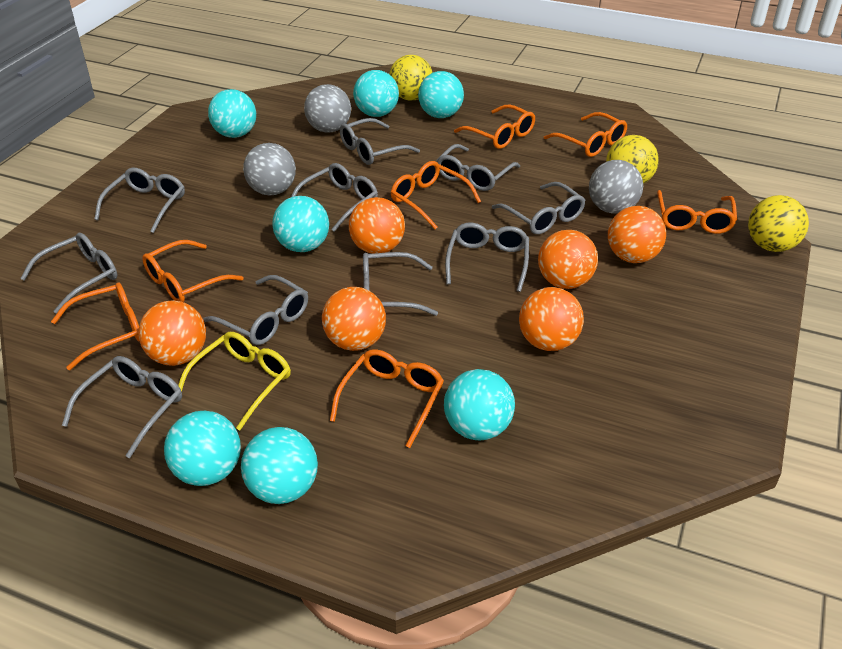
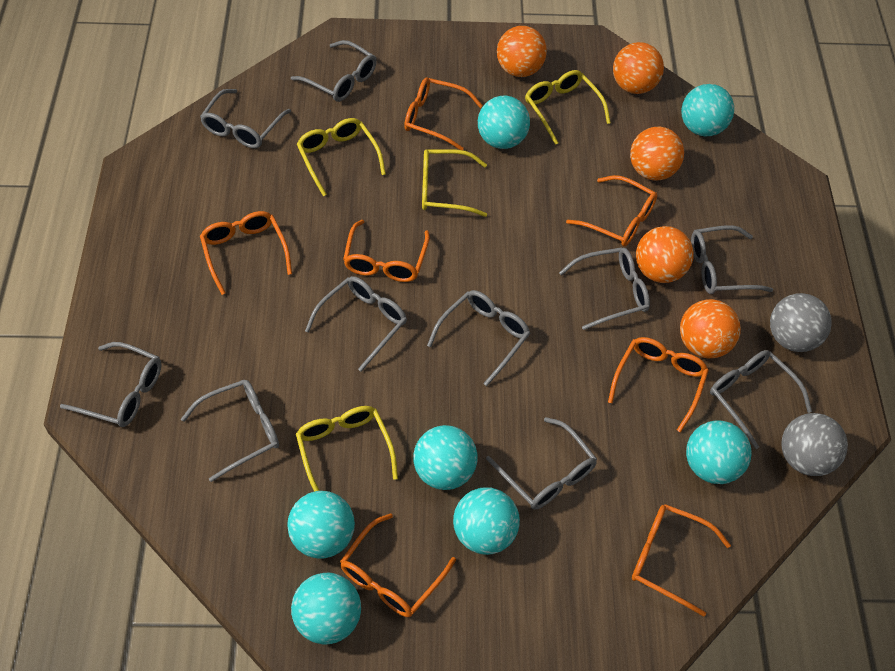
grey ball: 3 -> 2
orange ball: 6 -> 5
yellow ball: 3 -> 0
yellow glasses: 1 -> 4

